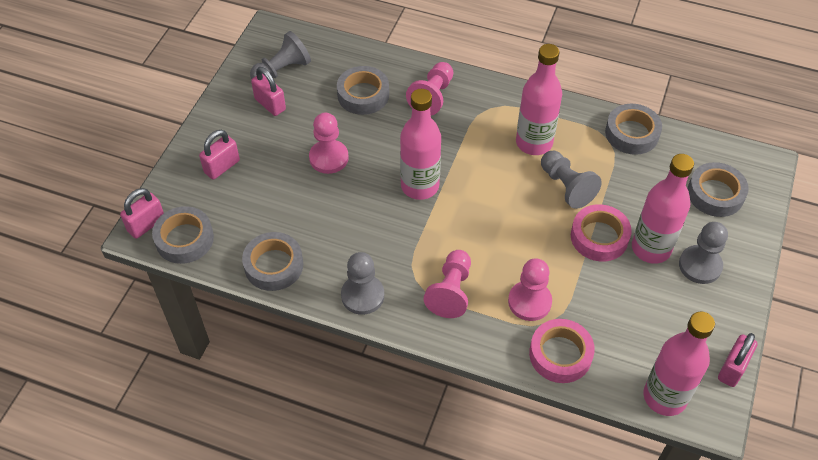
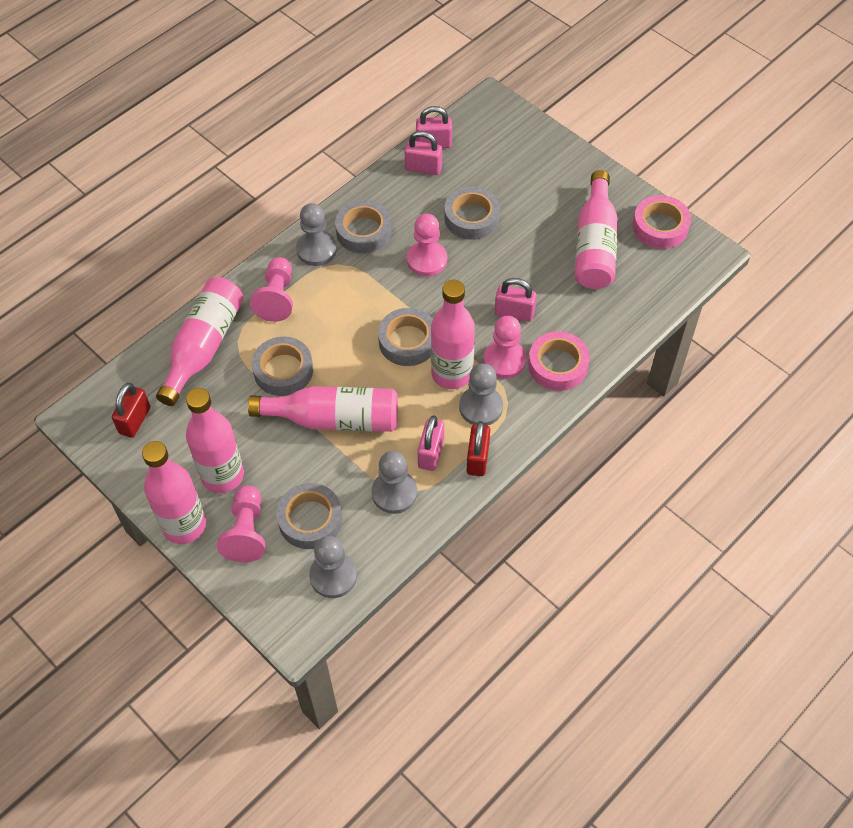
pink bottle: 4 -> 6
red padlock: 0 -> 2

